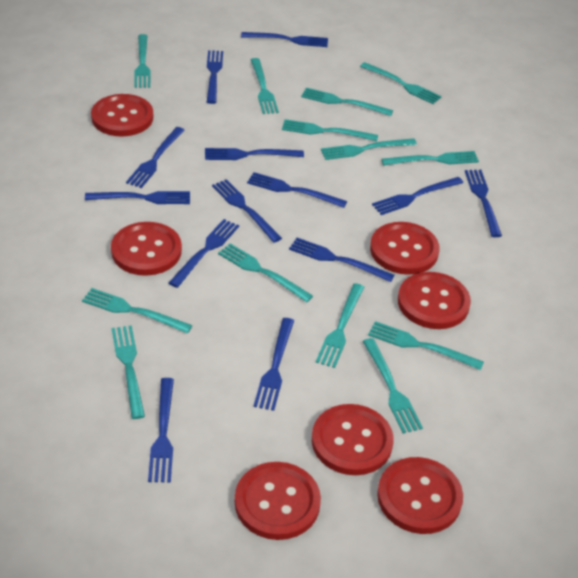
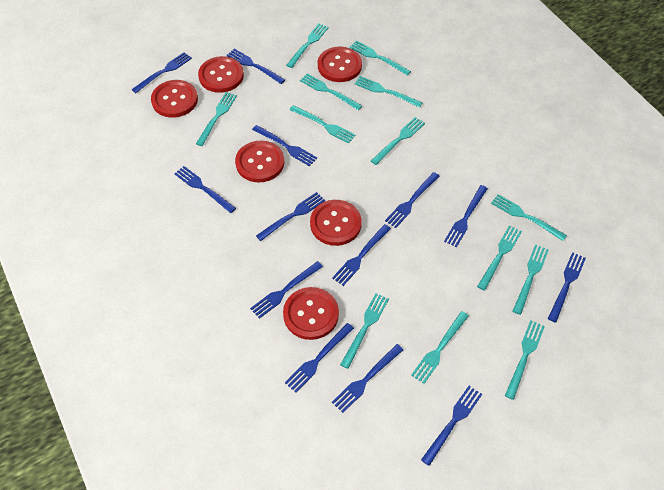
red button: 7 -> 6

